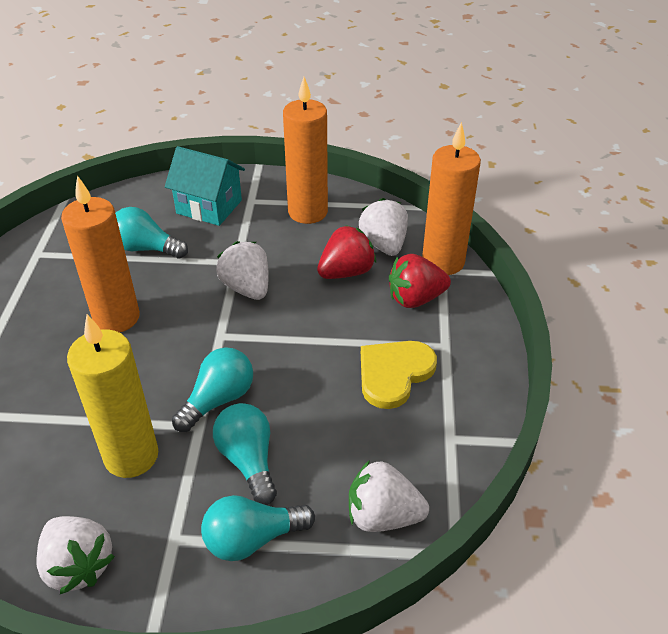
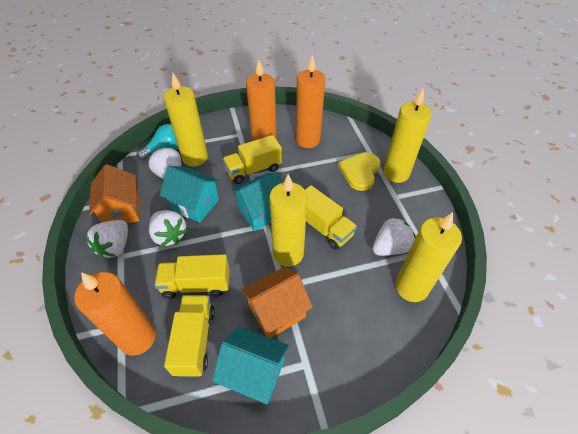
orange house: 0 -> 2
red strawberry: 2 -> 0
turquoise house: 1 -> 3
turquoise light bulb: 4 -> 1
yellow candle: 1 -> 4
yellow truck: 0 -> 4

